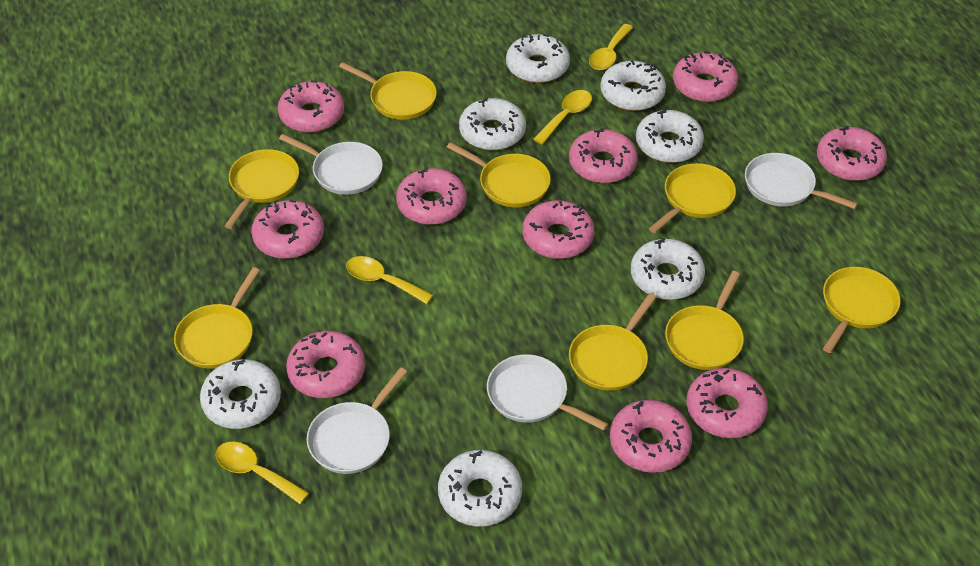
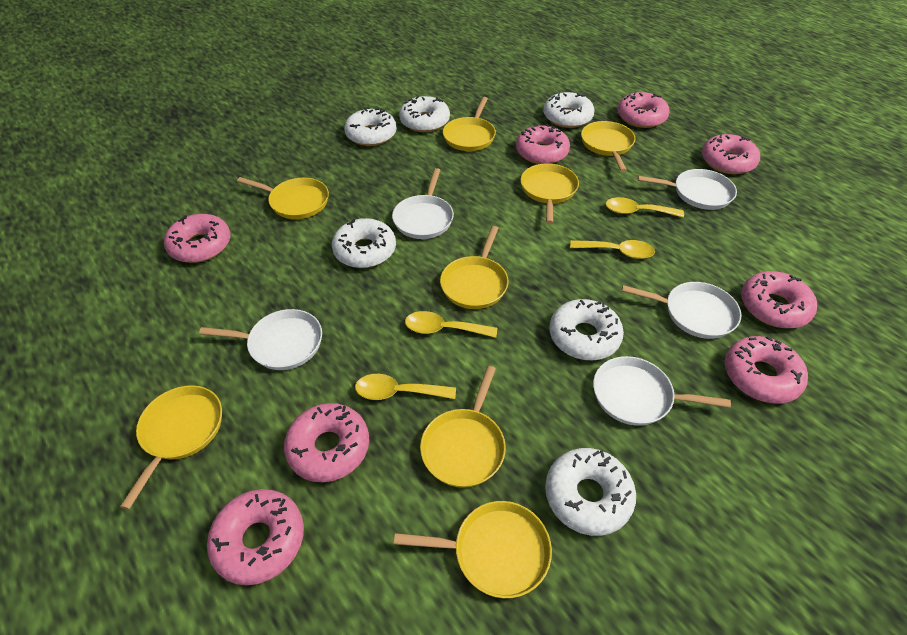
pink donut: 10 -> 8
white donut: 7 -> 6
white pan: 4 -> 5

